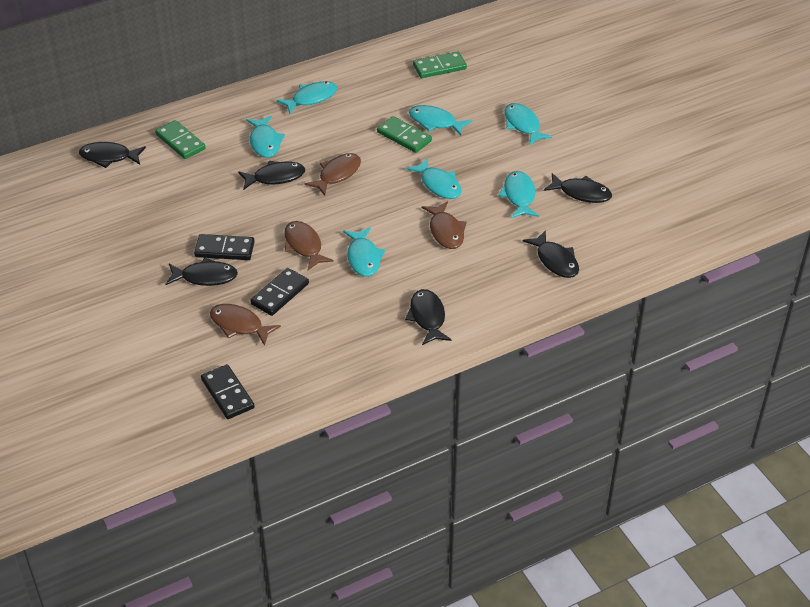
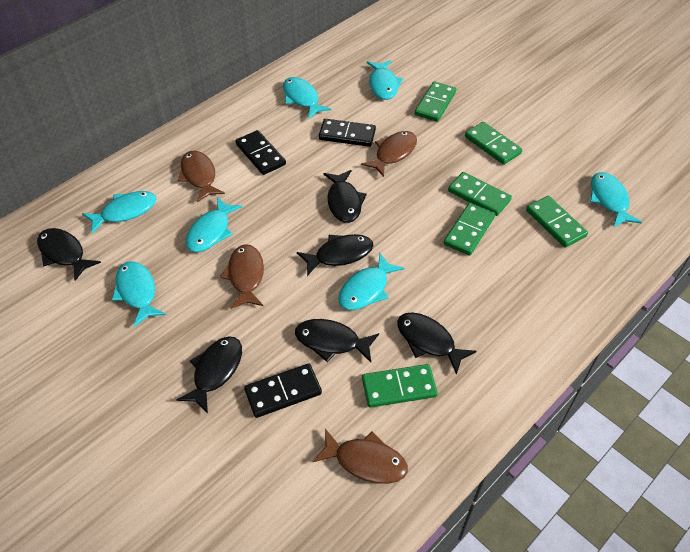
green domino: 3 -> 6

